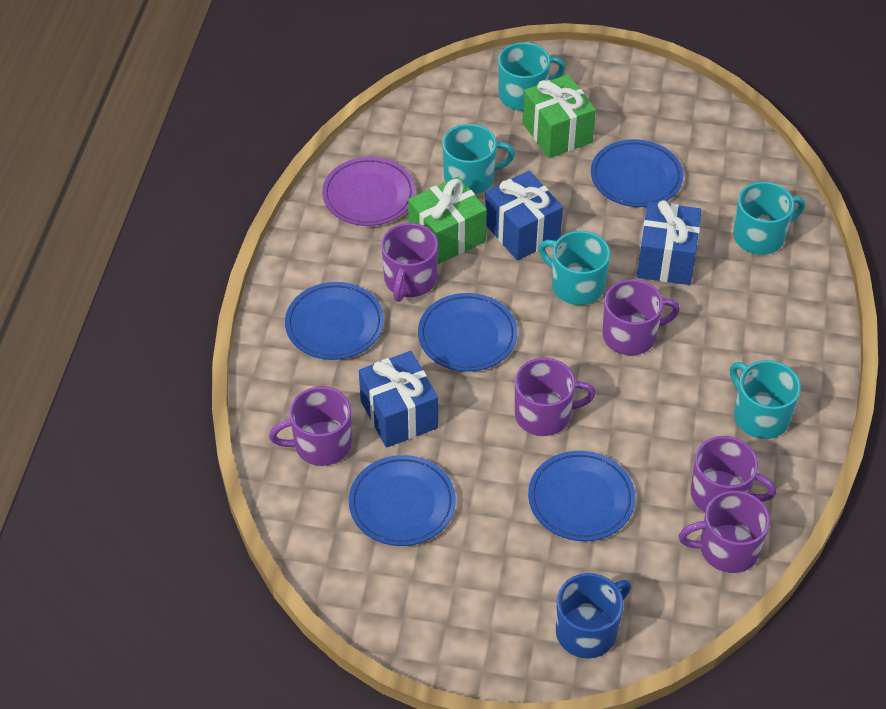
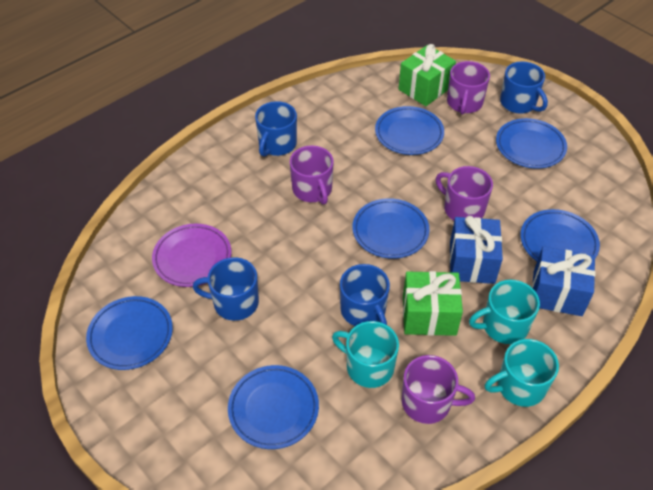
blue gift: 3 -> 2
blue mug: 1 -> 4
blue plate: 5 -> 6
purple mug: 6 -> 4
turquoise mug: 5 -> 3

